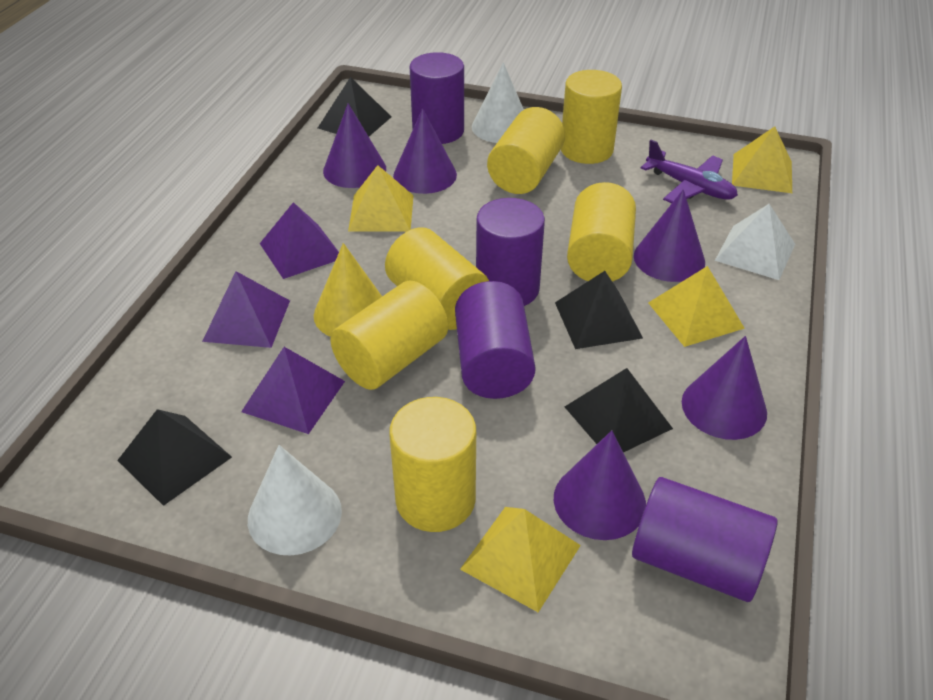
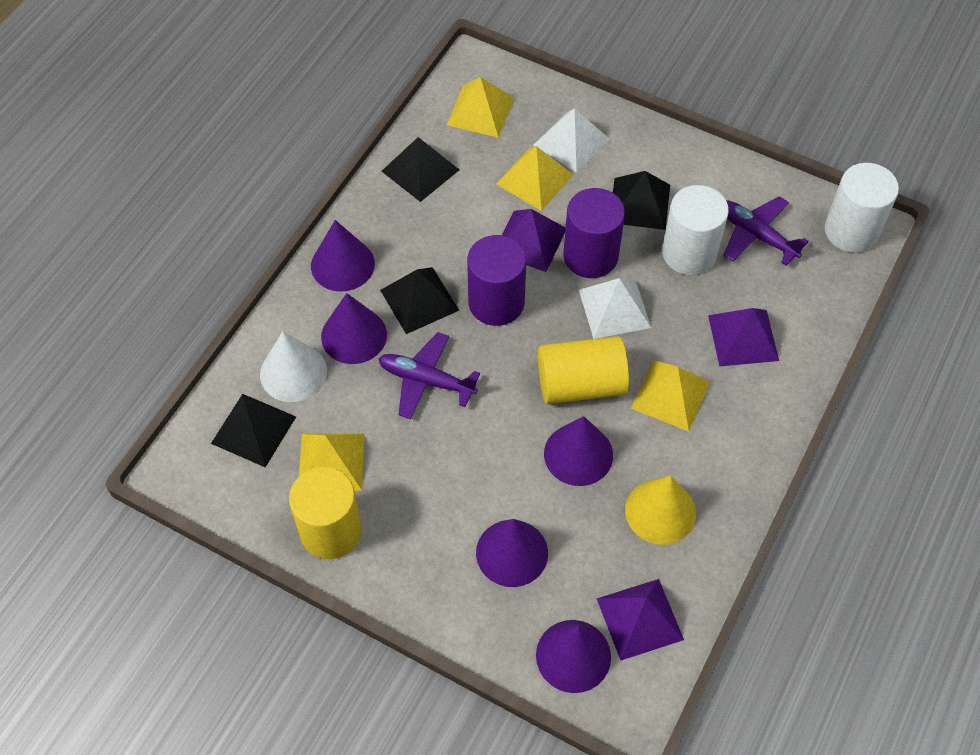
purple cylinder: 4 -> 2
purple plane: 1 -> 2
white cone: 2 -> 1
white cylinder: 0 -> 2
white pyramid: 1 -> 2
yellow cylinder: 6 -> 2

